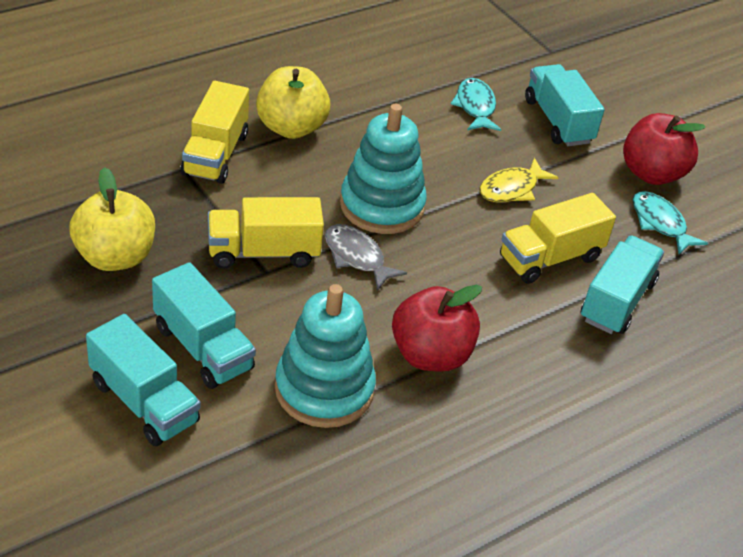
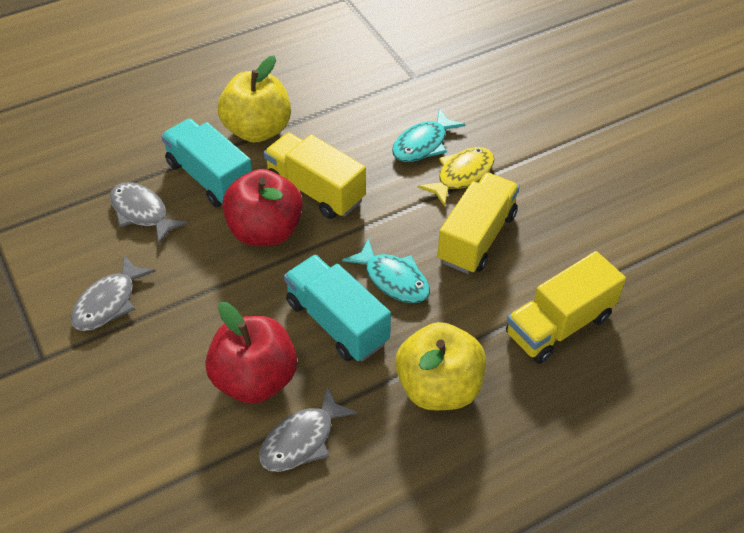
grey fish: 1 -> 3
turquoise stacking toy: 2 -> 0
turquoise truck: 4 -> 2

